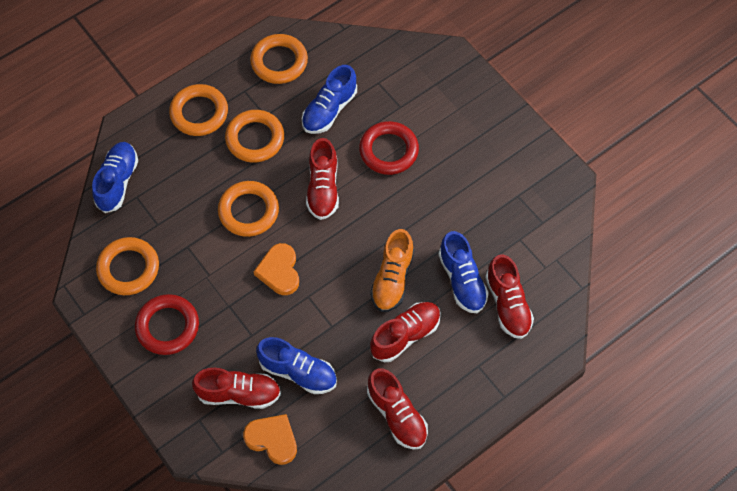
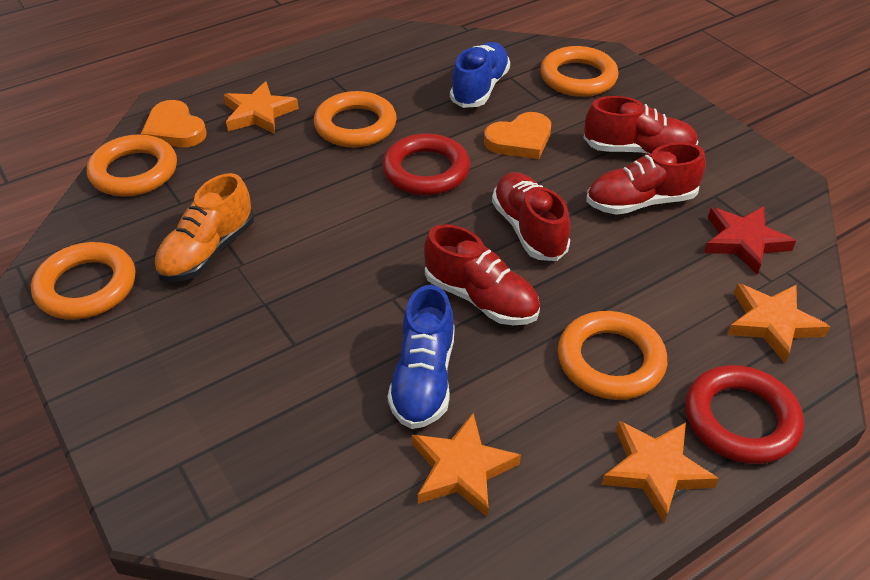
blue shoe: 4 -> 2
orange star: 0 -> 4
red shoe: 5 -> 4
red star: 0 -> 1

